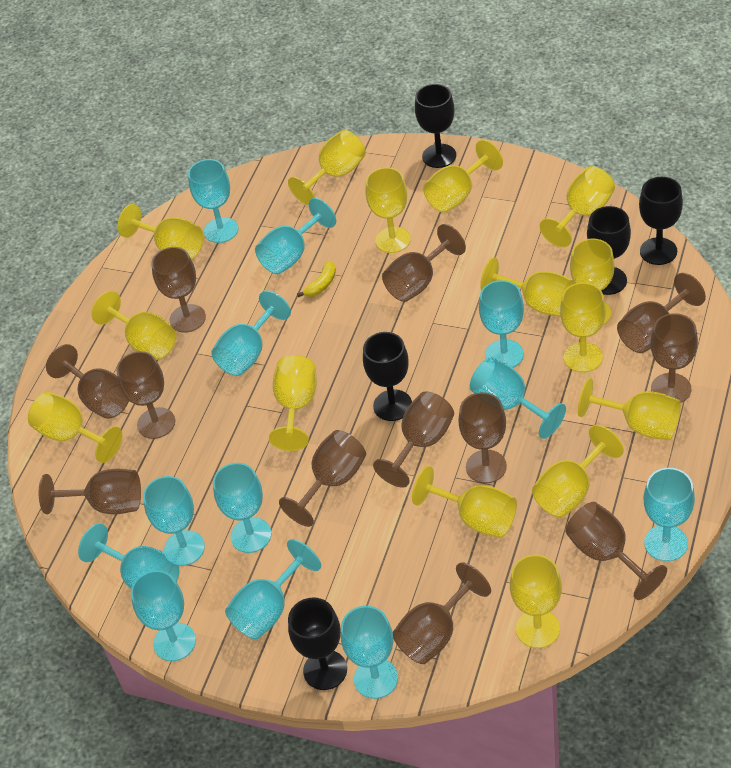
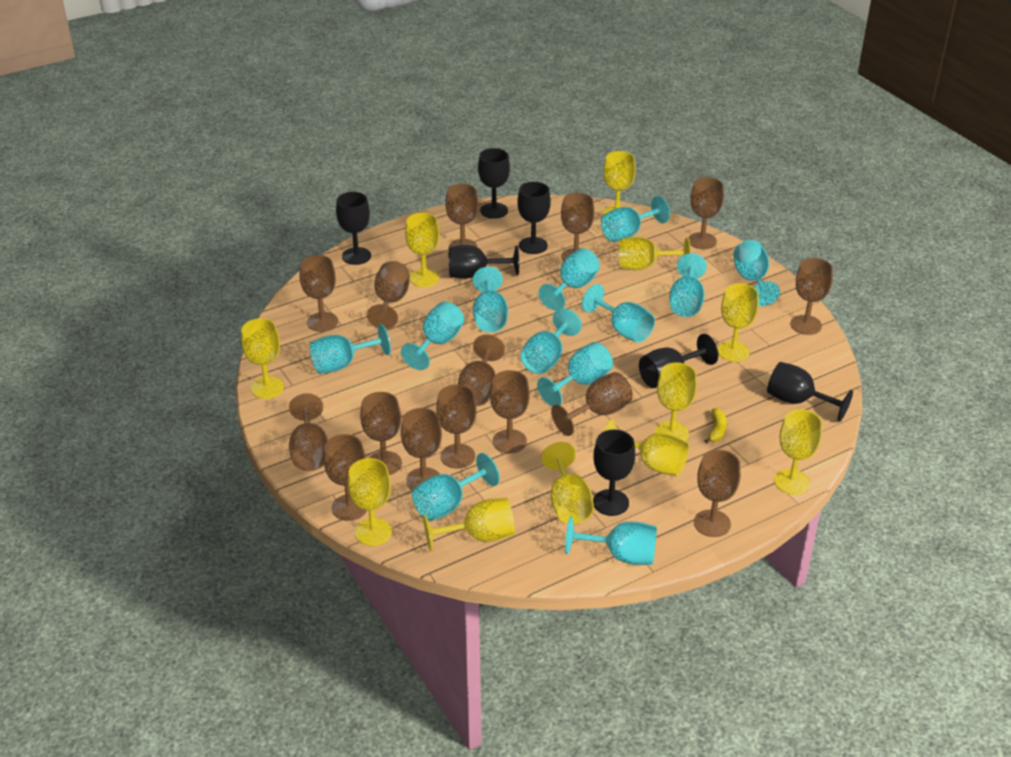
black goblet: 5 -> 7
brown goblet: 12 -> 15
yellow goblet: 15 -> 11

